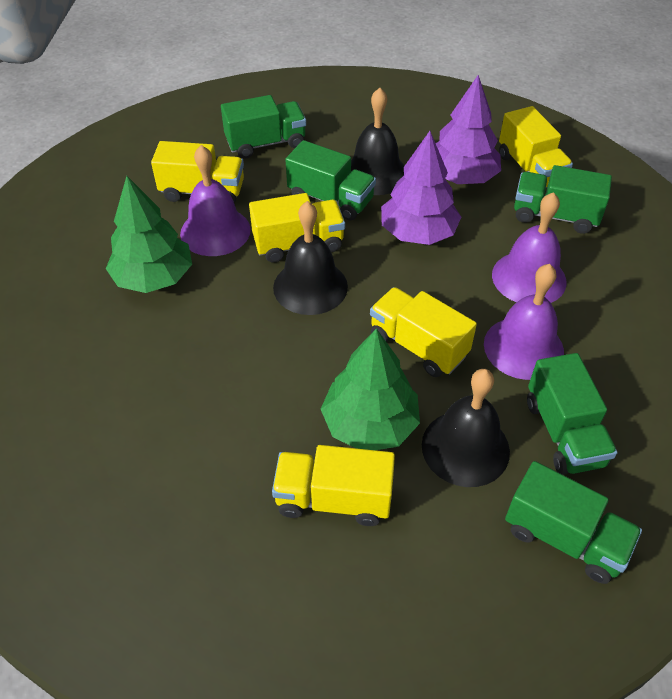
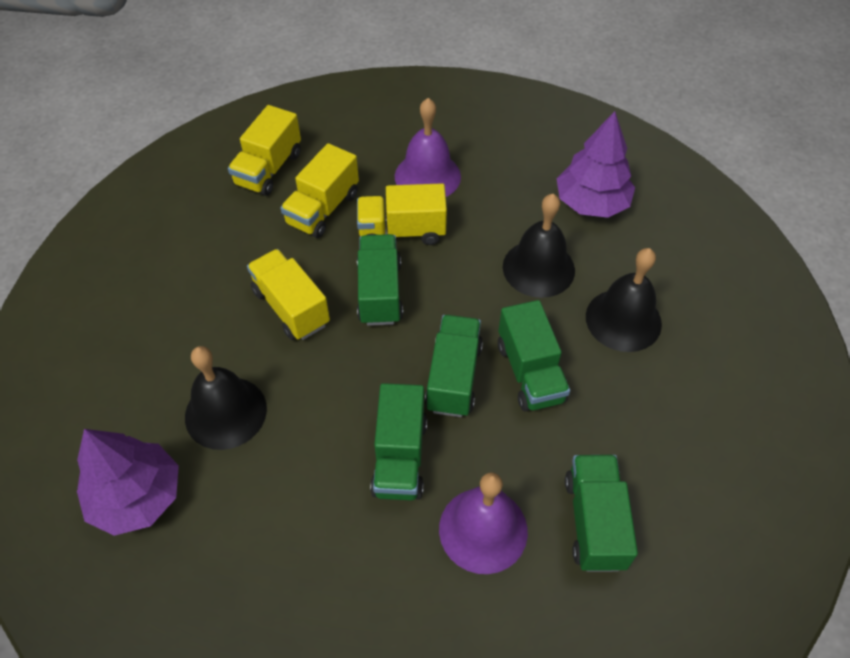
green tree: 2 -> 0
purple bell: 3 -> 2
yellow truck: 5 -> 4

